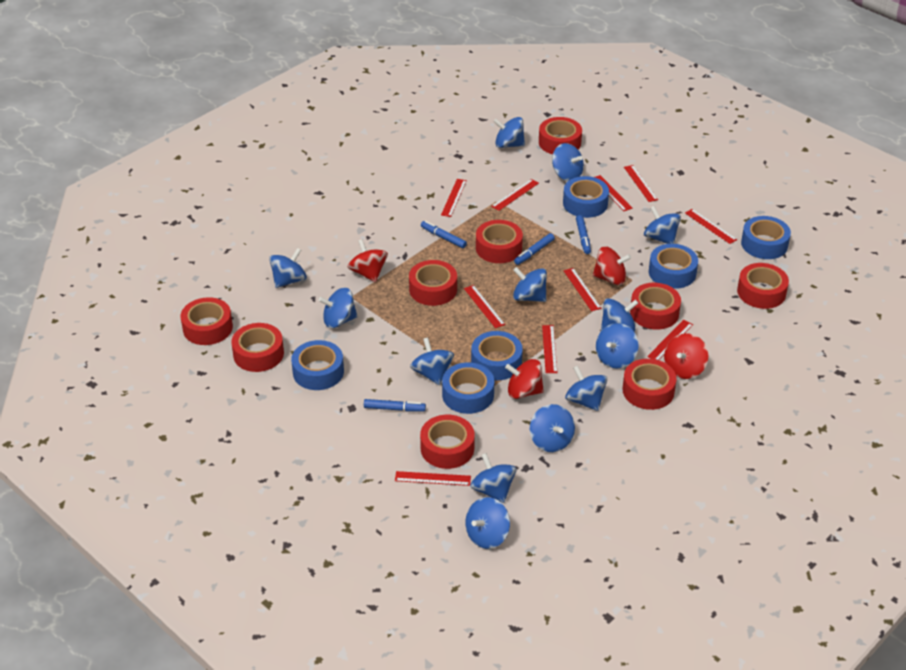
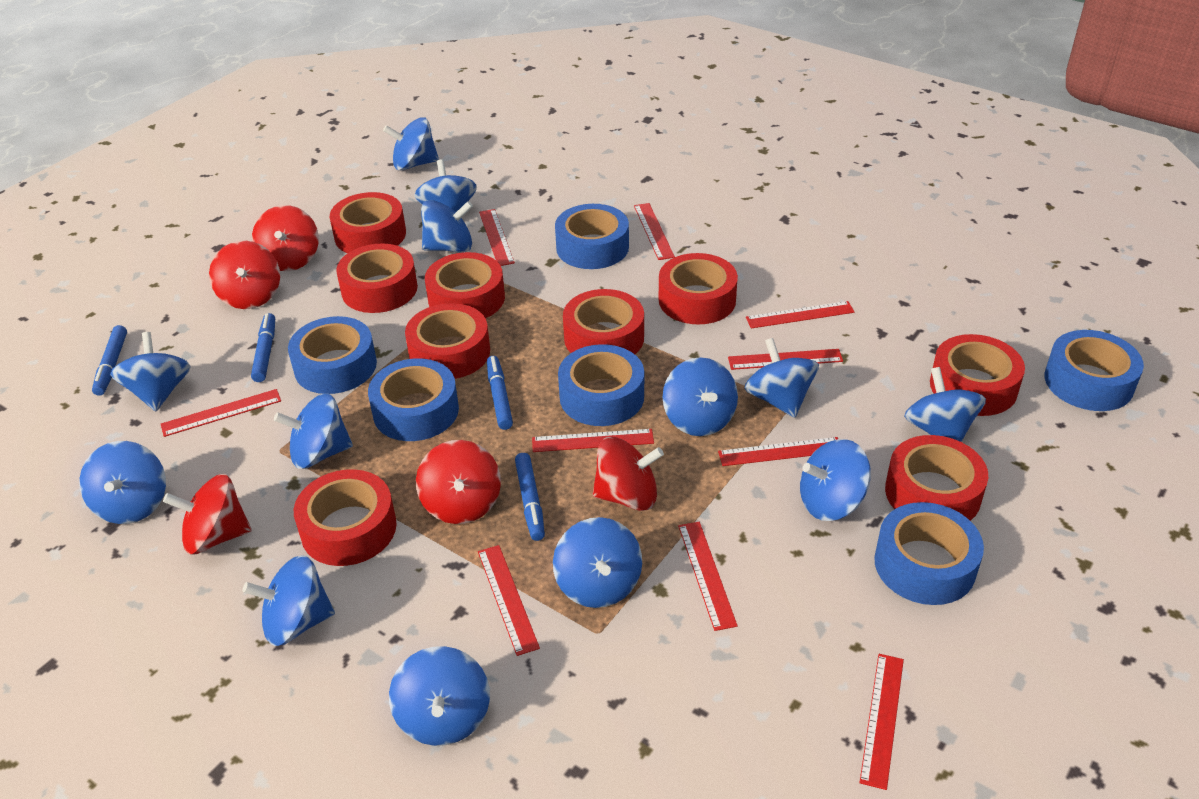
red spinning top: 4 -> 5

